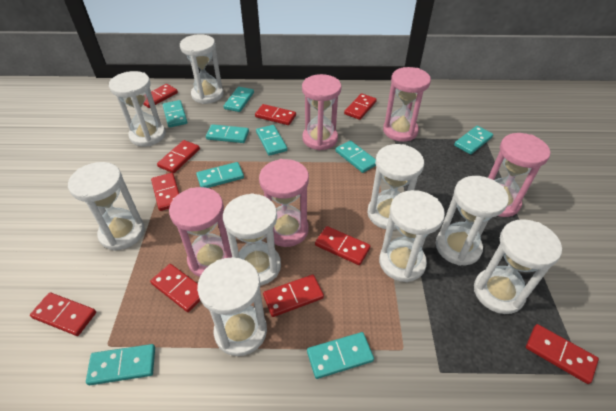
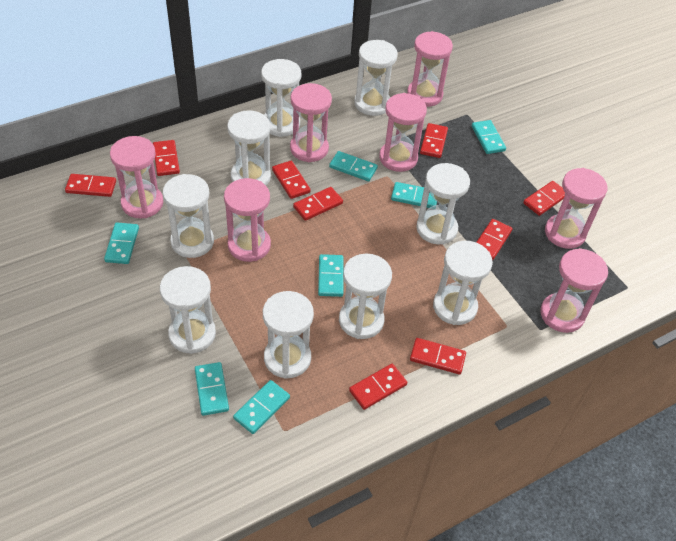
pink hourglass: 5 -> 7
red domino: 10 -> 9
turquoise domino: 9 -> 7

